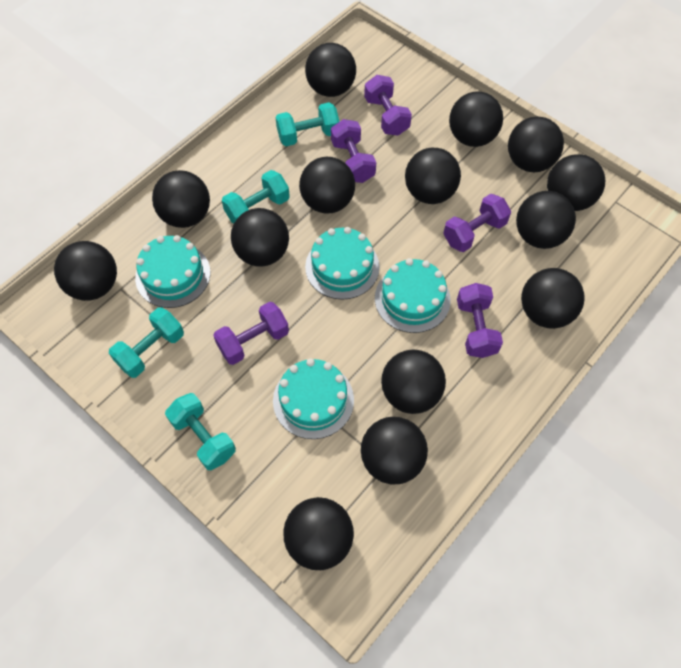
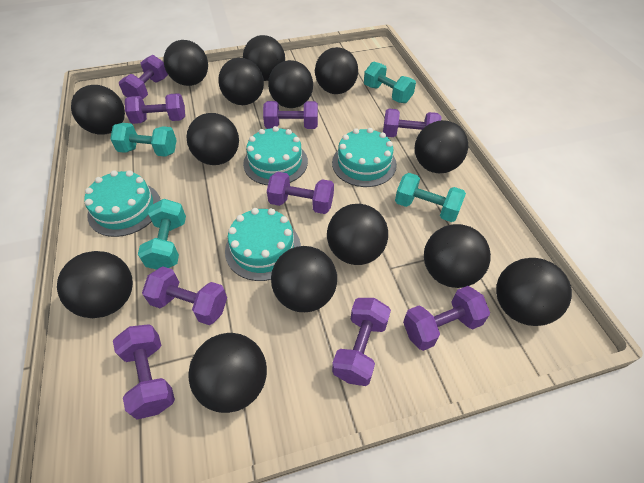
purple dumbbell: 5 -> 9

